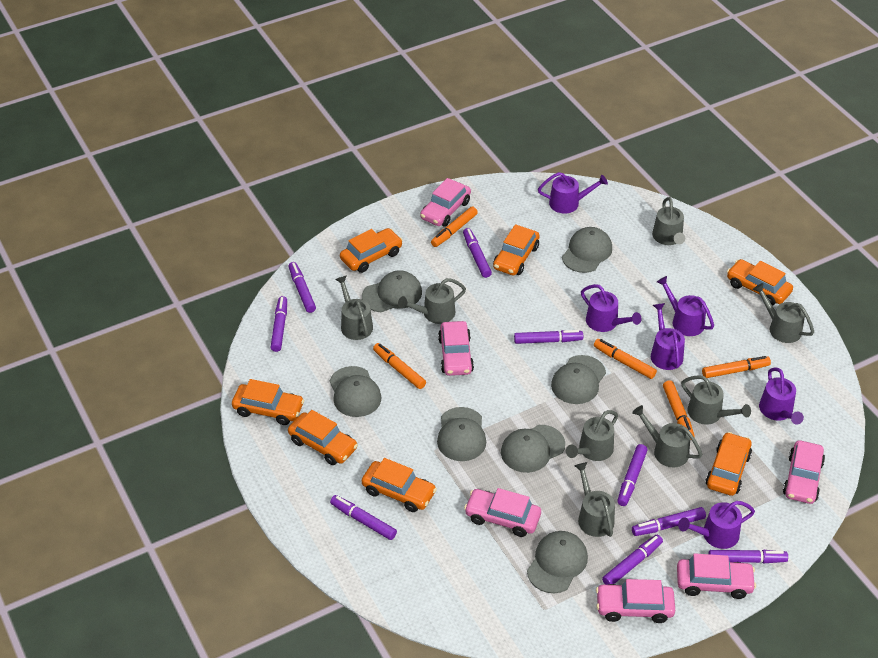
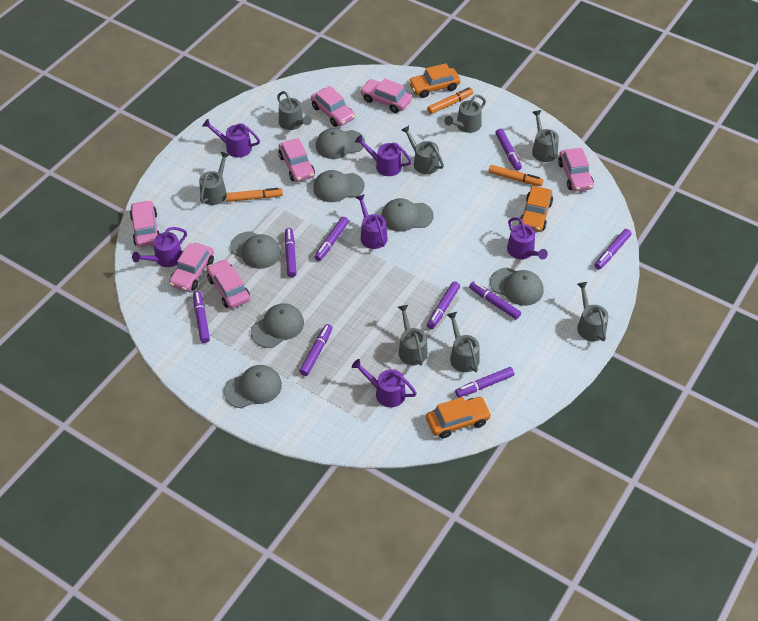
orange car: 7 -> 3
orange marker: 5 -> 3
pink car: 6 -> 7

